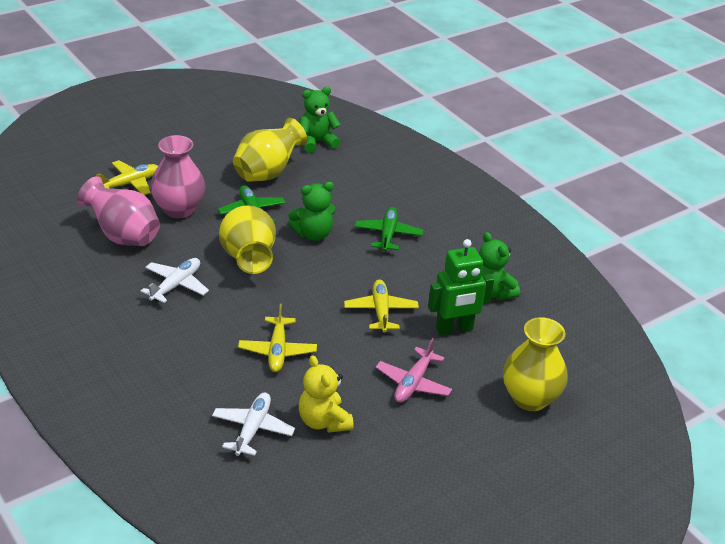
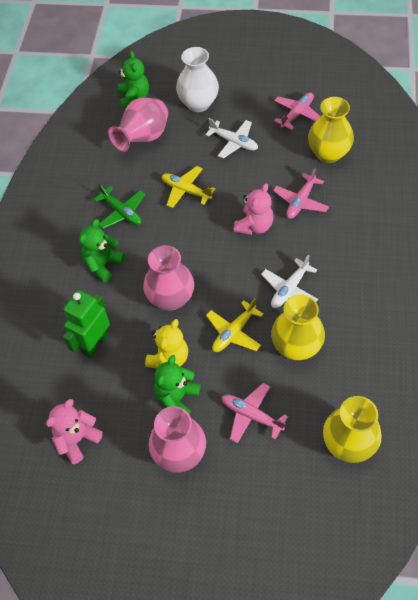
green plane: 2 -> 1
pink plane: 1 -> 3
pink teddy bear: 0 -> 2
pink vase: 2 -> 3
white vase: 0 -> 1
yellow plane: 3 -> 2

